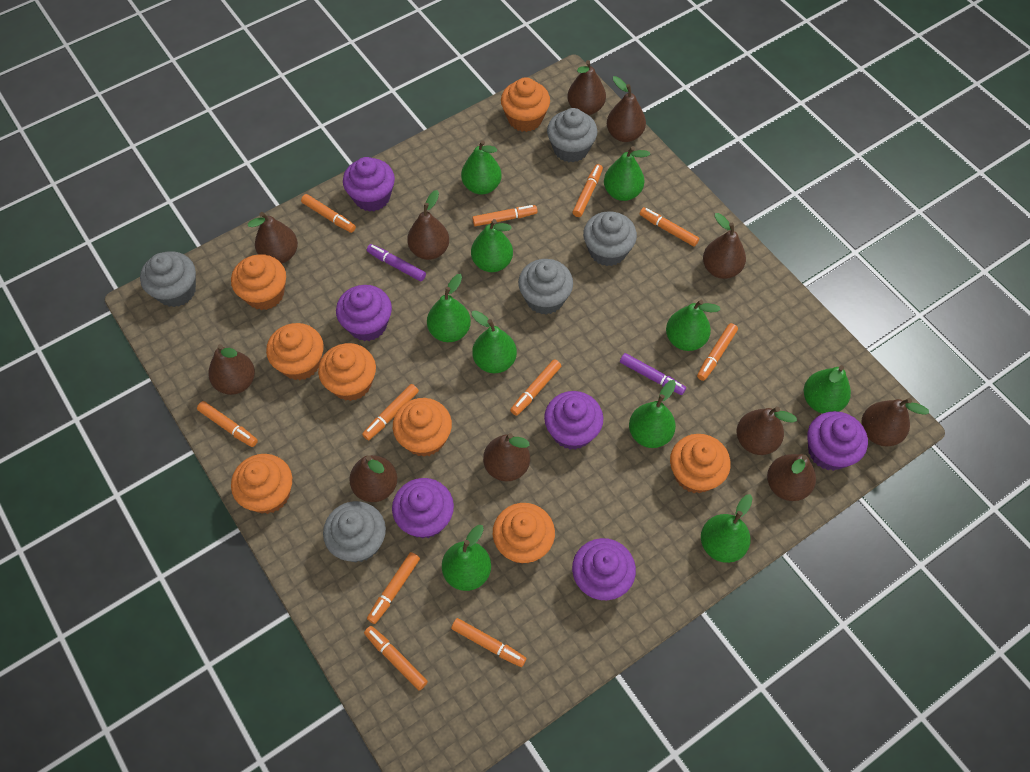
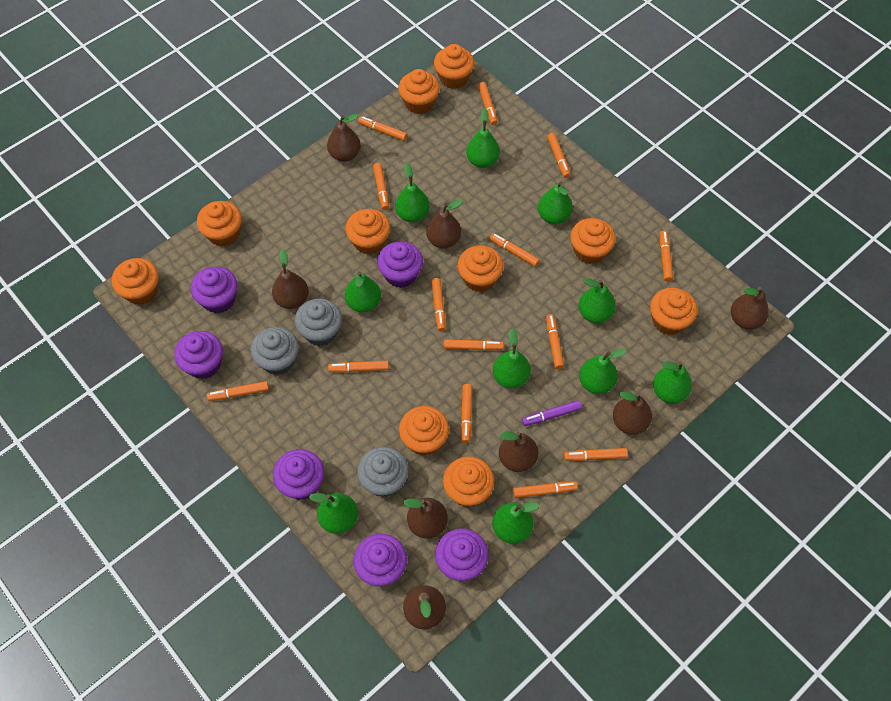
brown pear: 11 -> 8
grey cupcake: 5 -> 3
orange cupcake: 8 -> 10
orange marker: 11 -> 14
purple marker: 2 -> 1

